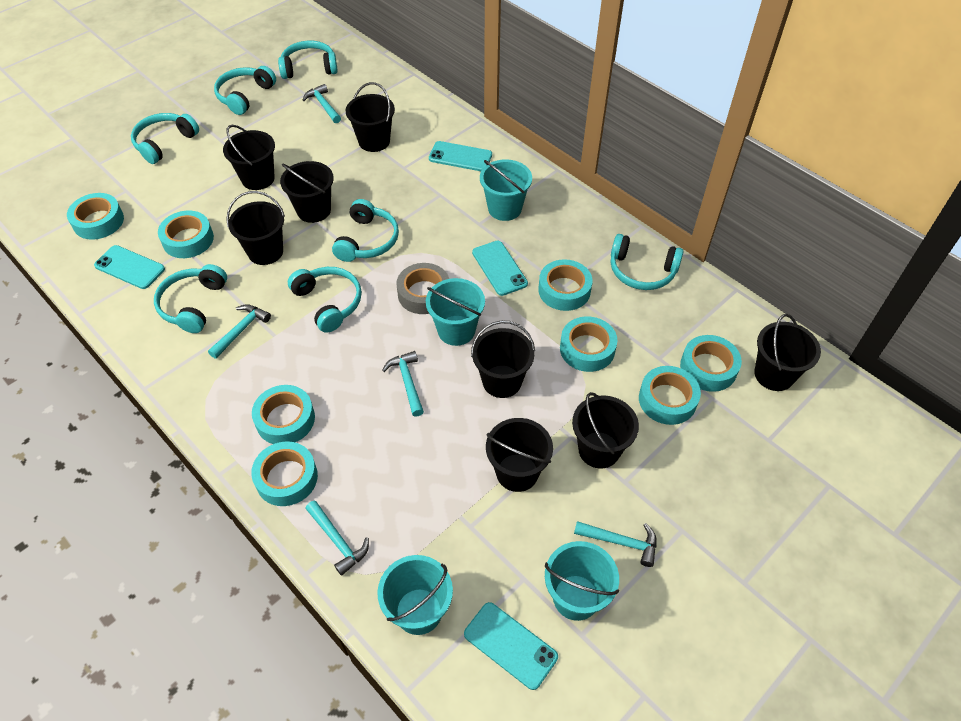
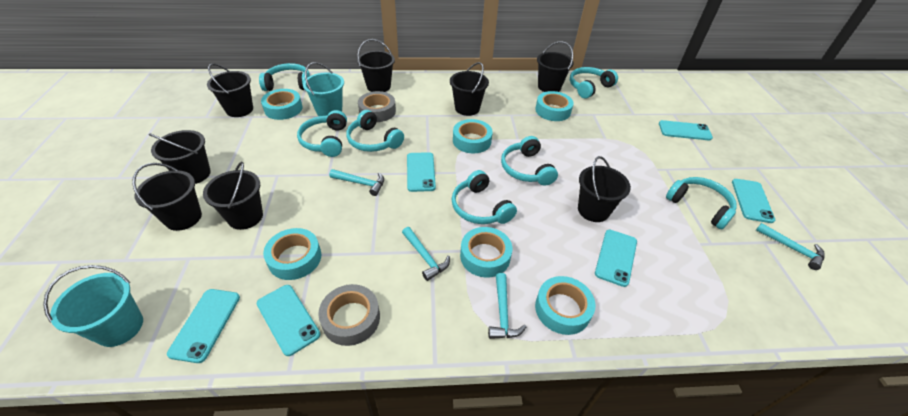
grey tape: 1 -> 2
turquoise bucket: 4 -> 2
turquoise hammer: 5 -> 4
turquoise phone: 4 -> 6
turquoise tape: 8 -> 6

